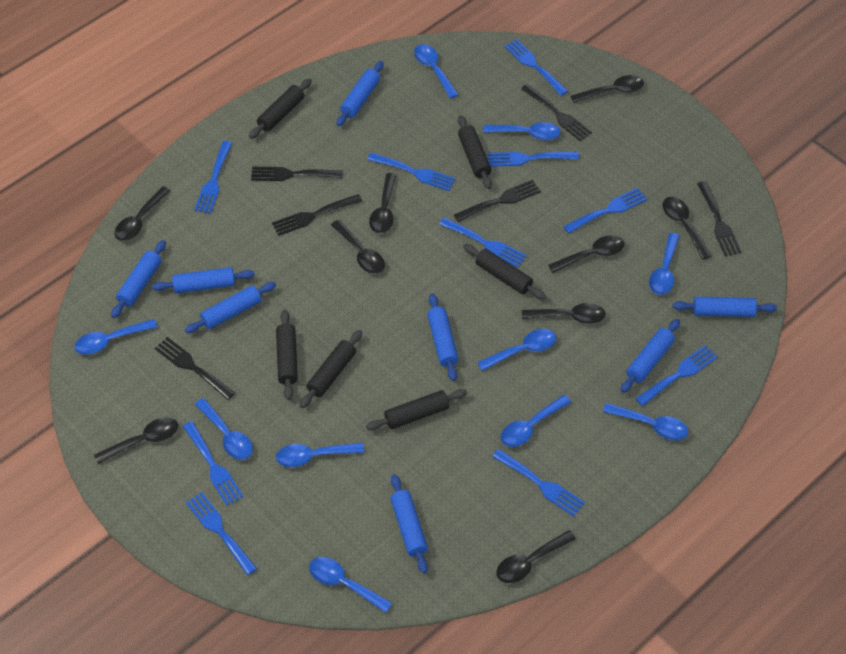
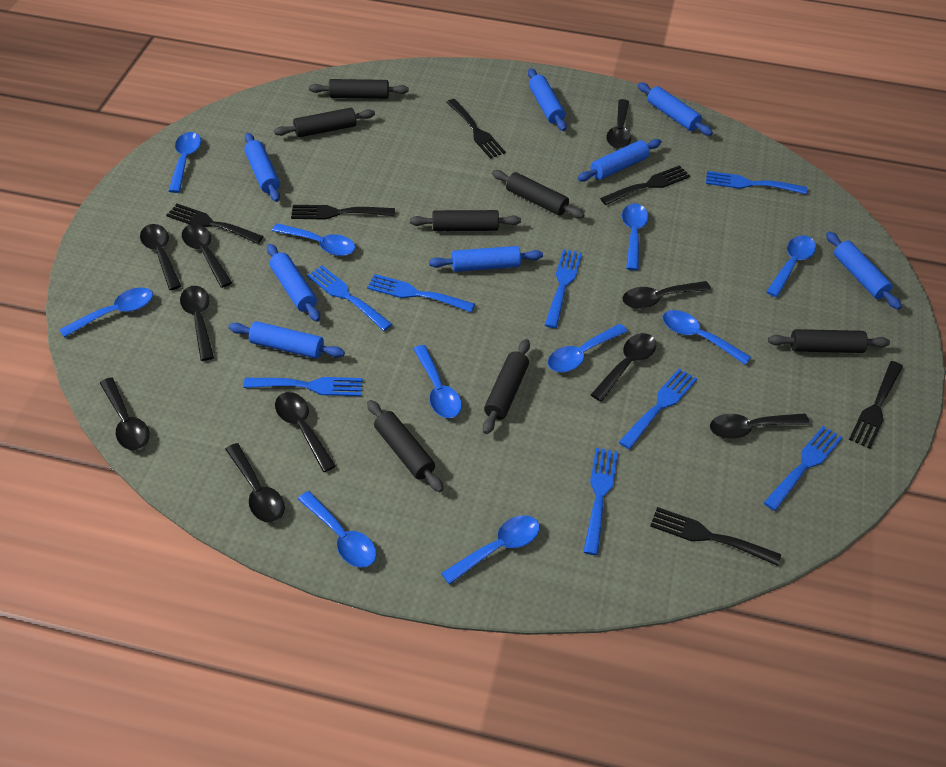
black rolling pin: 6 -> 7
black spoon: 9 -> 10
blue fork: 10 -> 8

